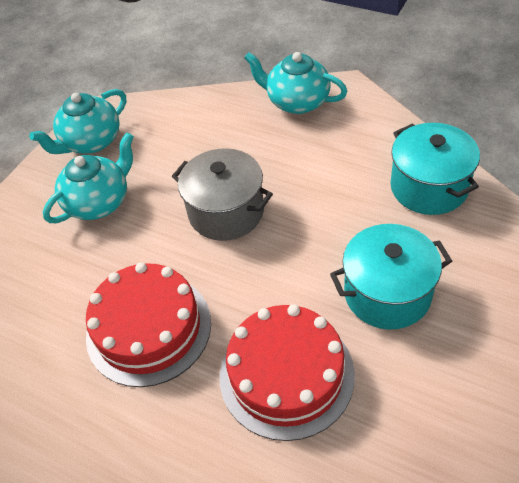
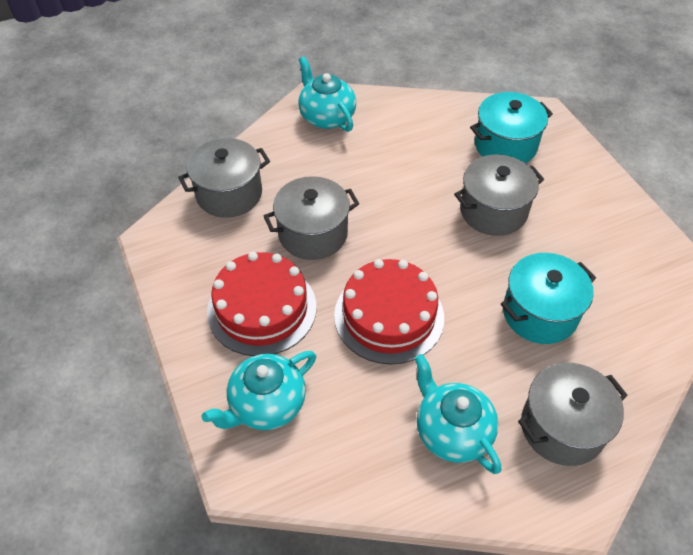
grey pot: 1 -> 4

